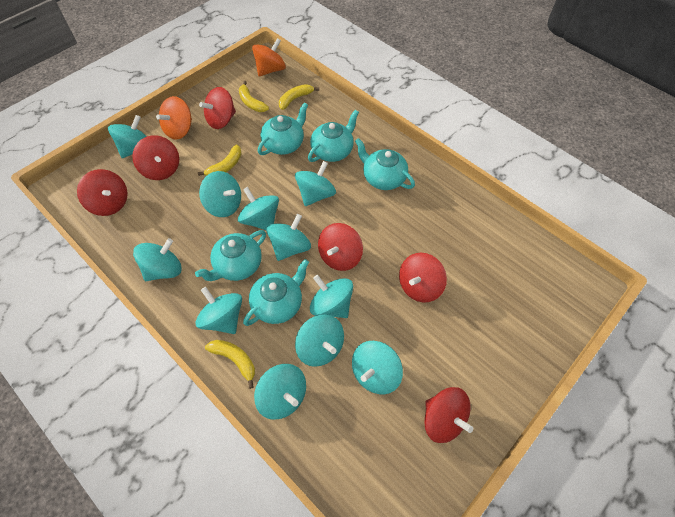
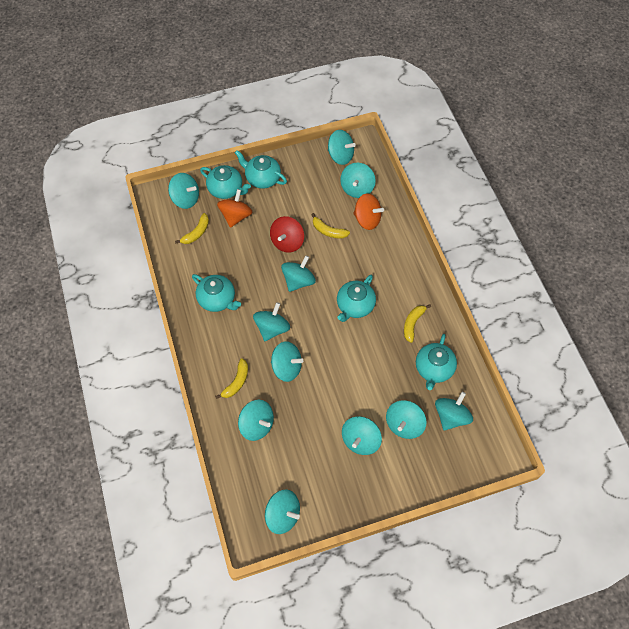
red spinning top: 6 -> 1

